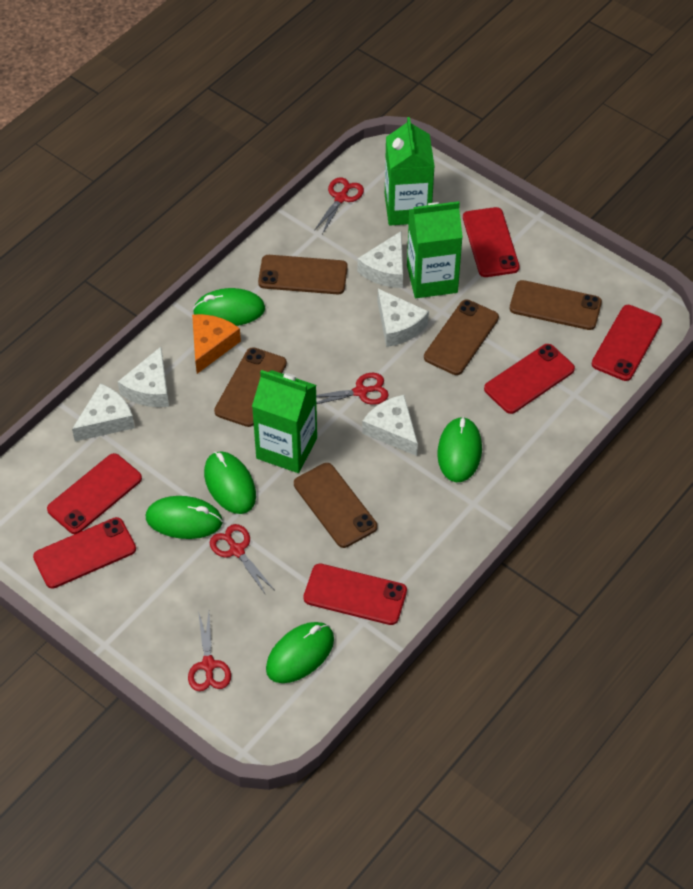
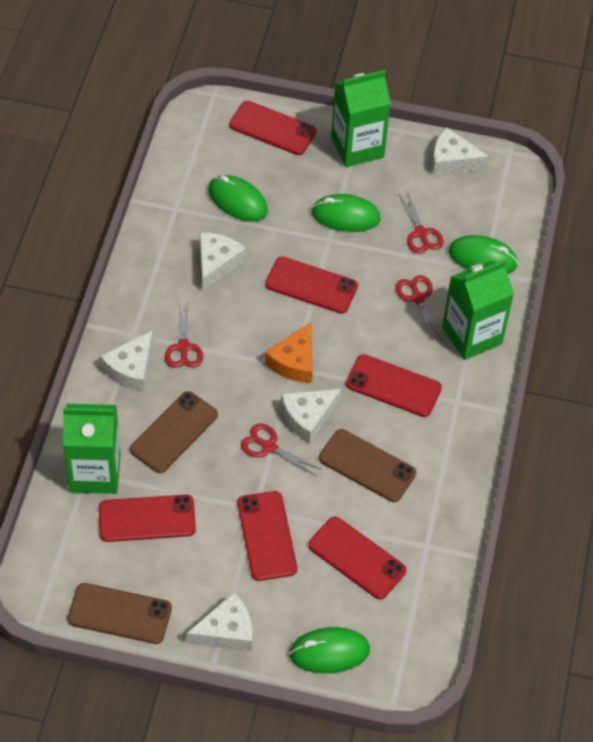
brown phone: 5 -> 3
green mouse: 5 -> 4

